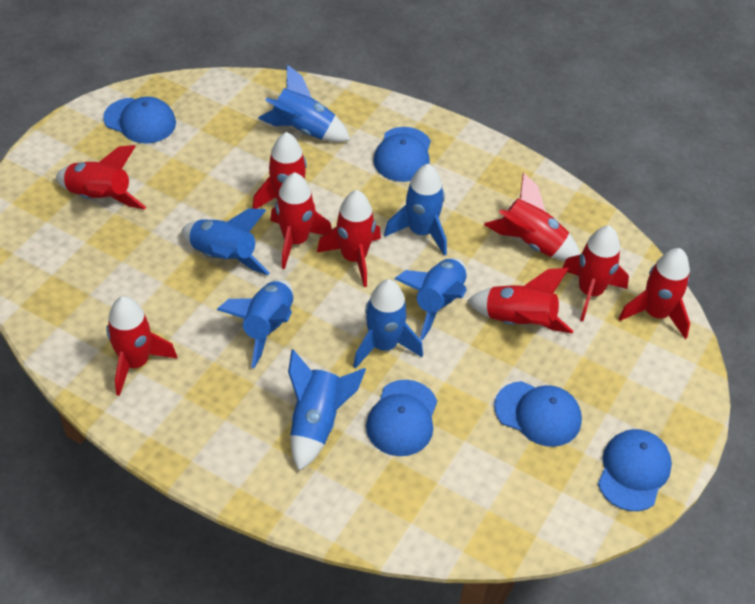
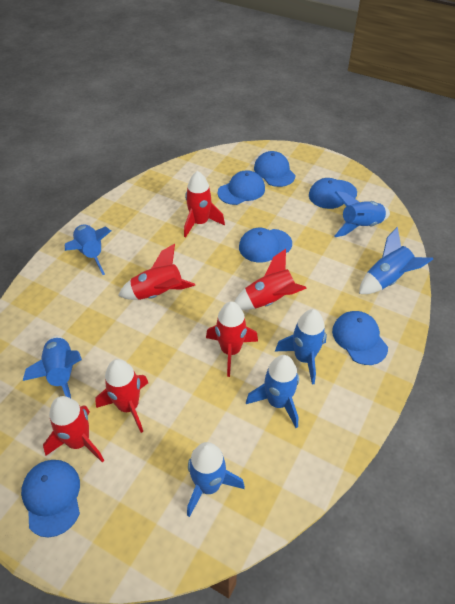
blue cap: 5 -> 6
red rocket: 9 -> 6

